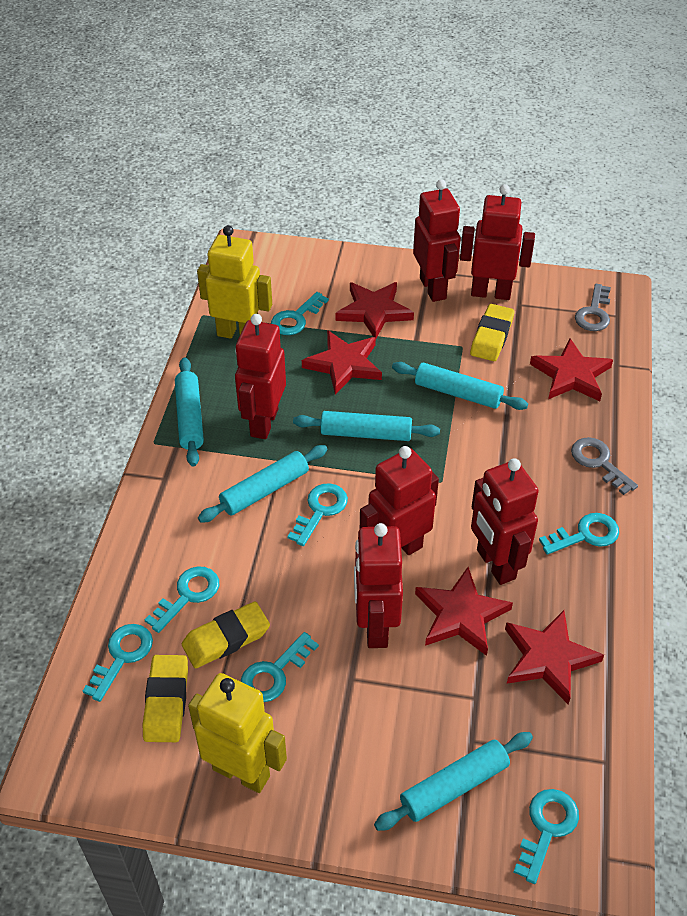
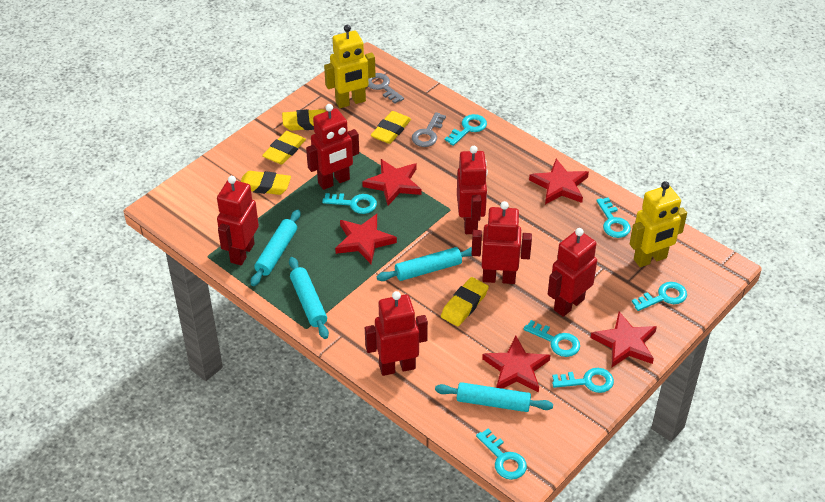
turquoise rolling pin: 5 -> 4
yellow eraser: 3 -> 5

